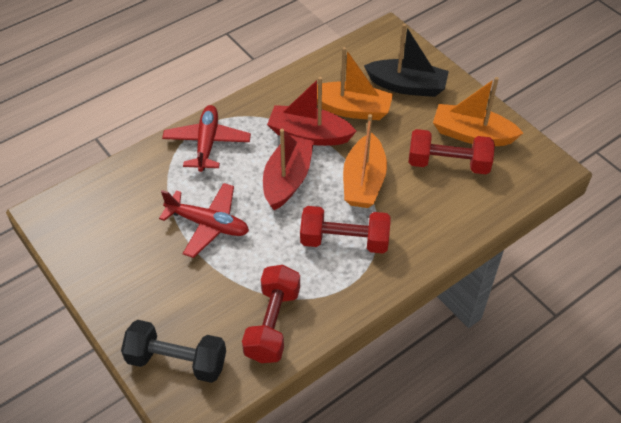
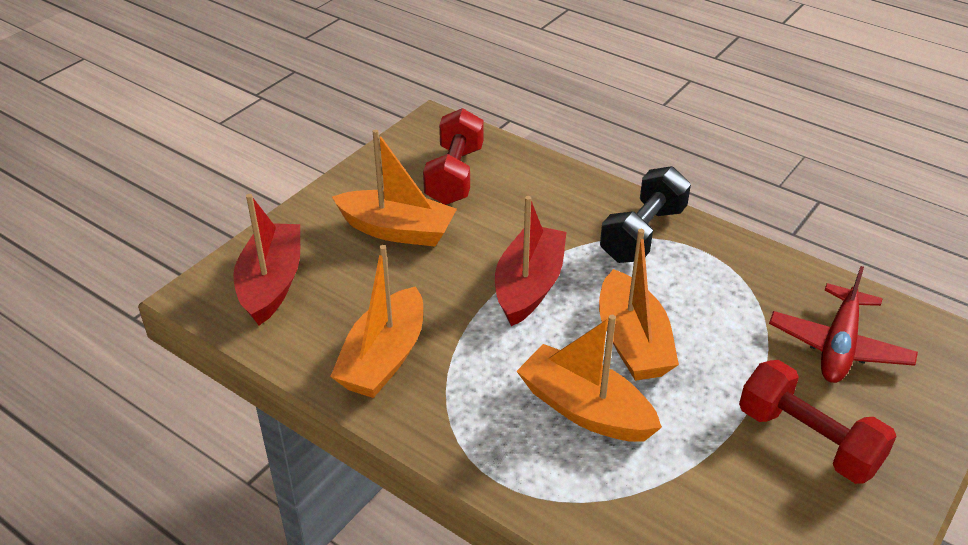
black boat: 1 -> 0
orange boat: 3 -> 4
red dumbbell: 3 -> 2
red plane: 2 -> 1

